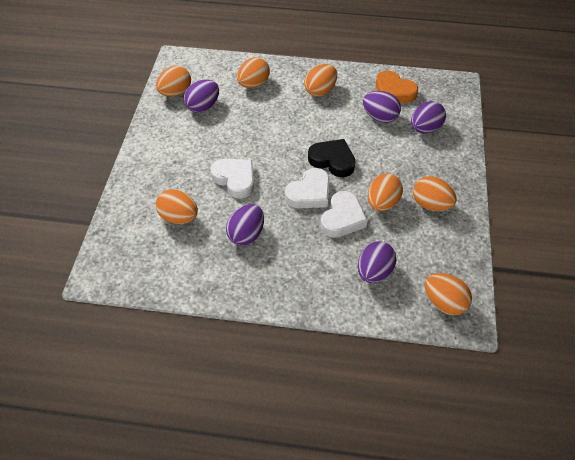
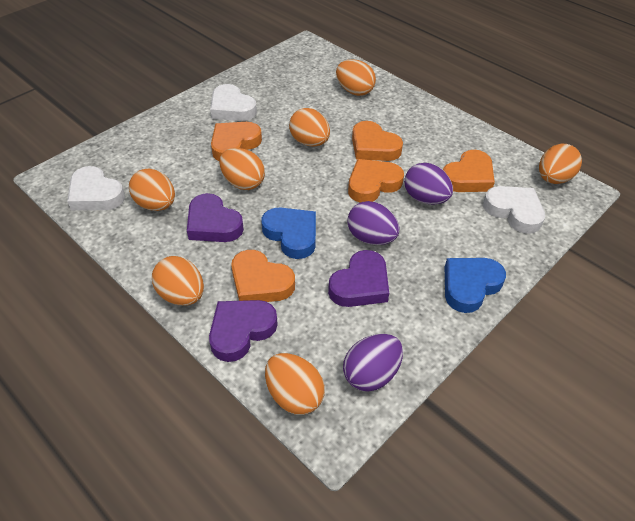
black heart: 1 -> 0
blue heart: 0 -> 2
orange heart: 1 -> 5
purple egg: 5 -> 3
purple heart: 0 -> 3

